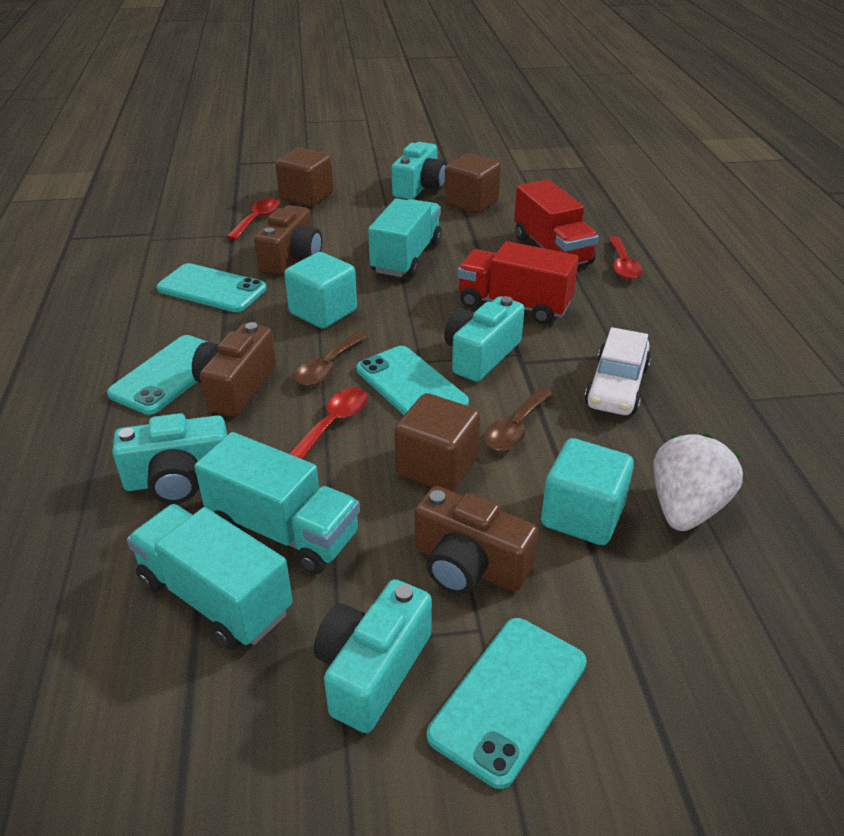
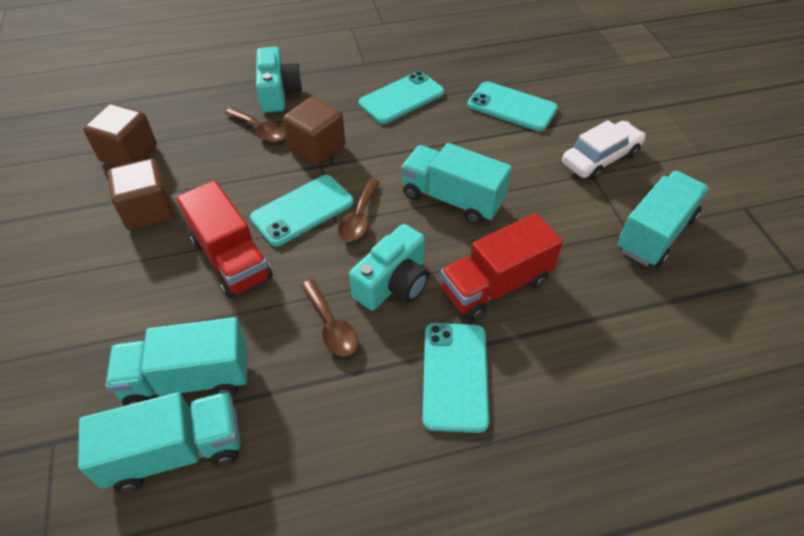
brown camera: 3 -> 0
brown spoon: 2 -> 3
red spoon: 3 -> 0
turquoise camera: 4 -> 2
turquoise cube: 2 -> 0
turquoise truck: 3 -> 4
white strawberry: 1 -> 0

